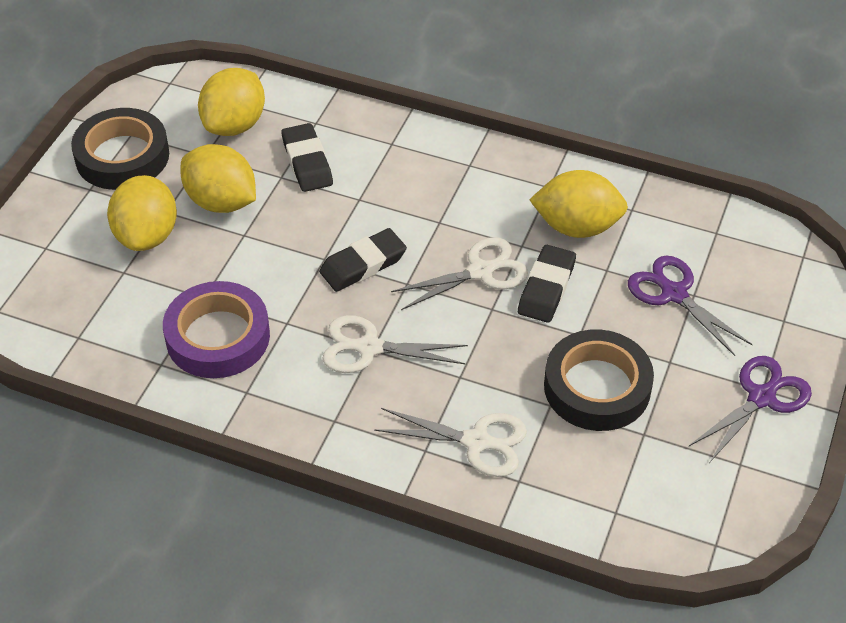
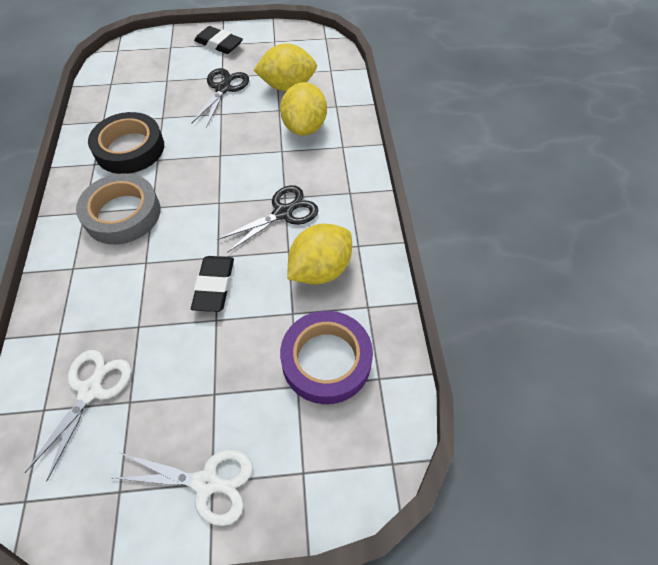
black eraser: 3 -> 2
black scissors: 0 -> 2
black tape: 2 -> 1
grey tape: 0 -> 1
purple scissors: 2 -> 0
white scissors: 3 -> 2
yellow lemon: 4 -> 3

